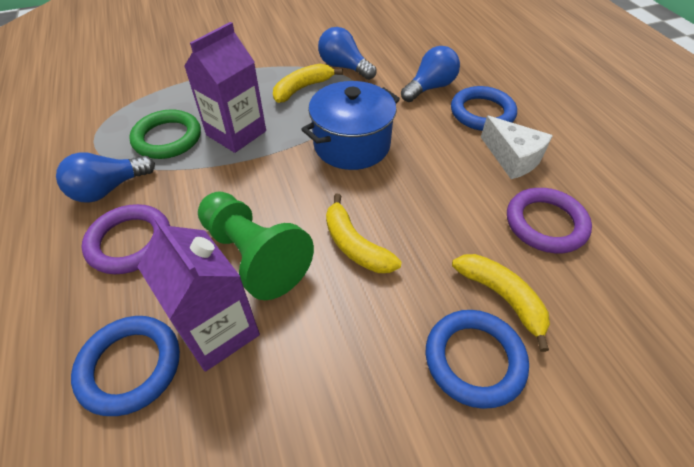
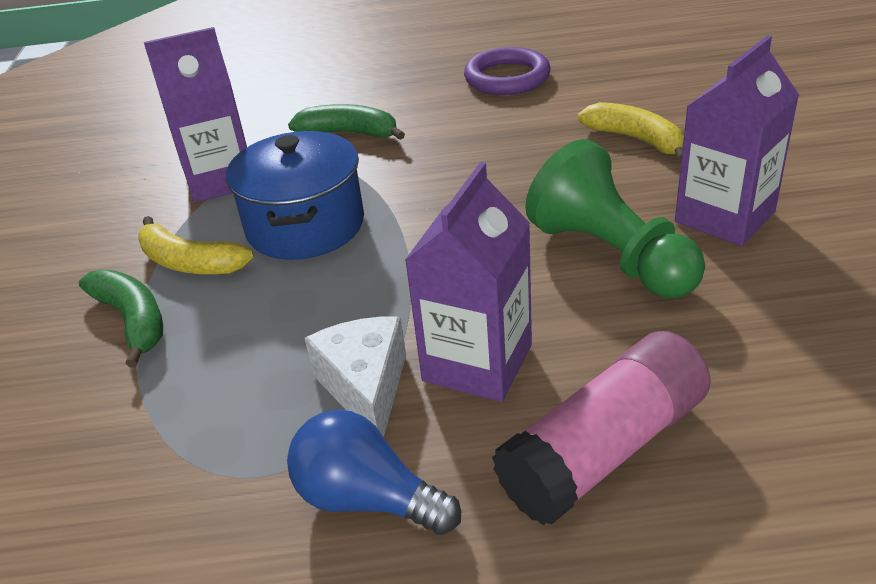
blue light bulb: 3 -> 1
blue ring: 3 -> 0
green banana: 0 -> 2
green ring: 1 -> 0
pink glue stick: 0 -> 1
purple carton: 2 -> 3
purple ring: 2 -> 1
yellow banana: 3 -> 2

